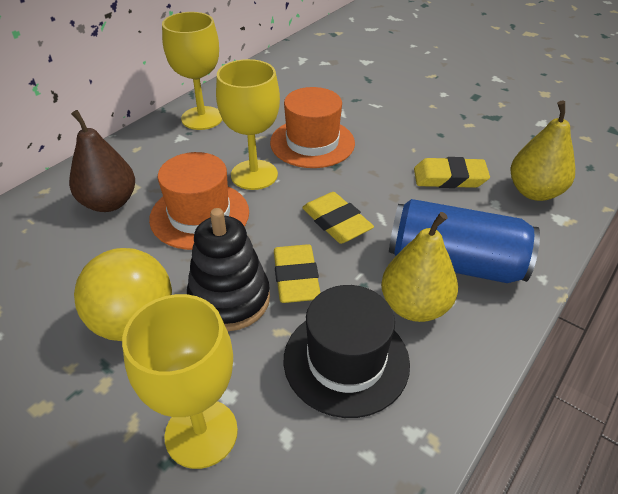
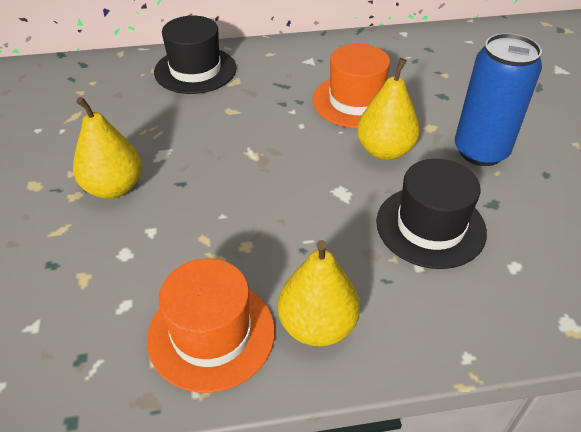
black hat: 1 -> 2
black stacking toy: 1 -> 0
brown pear: 1 -> 0
yellow ball: 1 -> 0
yellow eraser: 3 -> 0
yellow goblet: 3 -> 0
yellow pear: 2 -> 3

